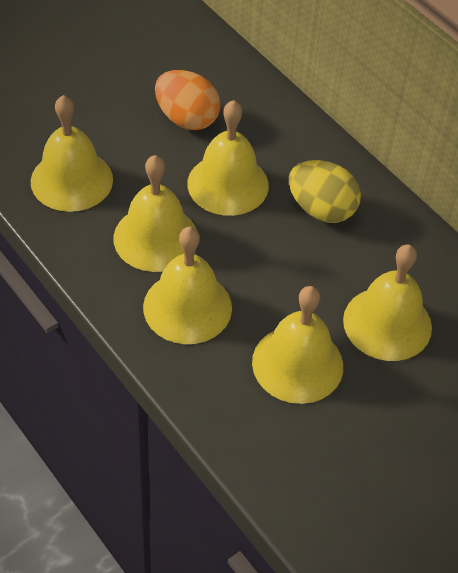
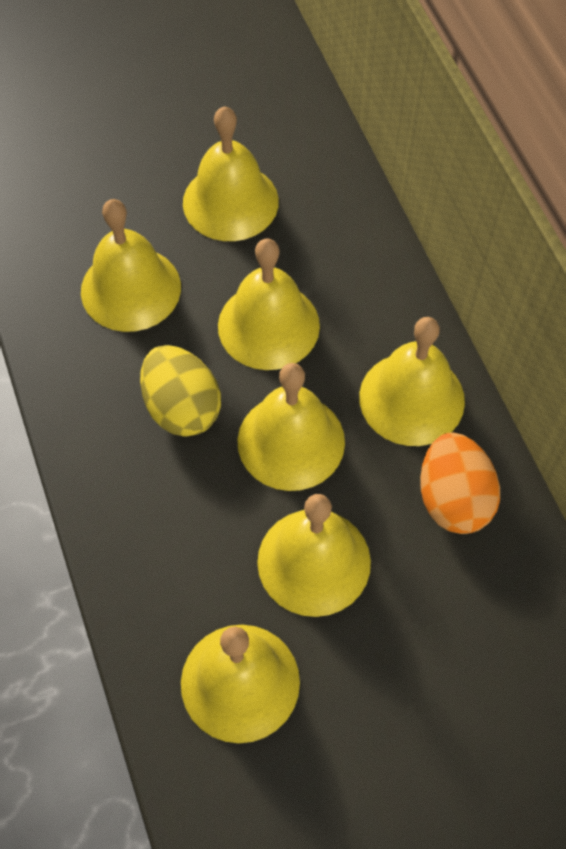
yellow bell: 6 -> 7

